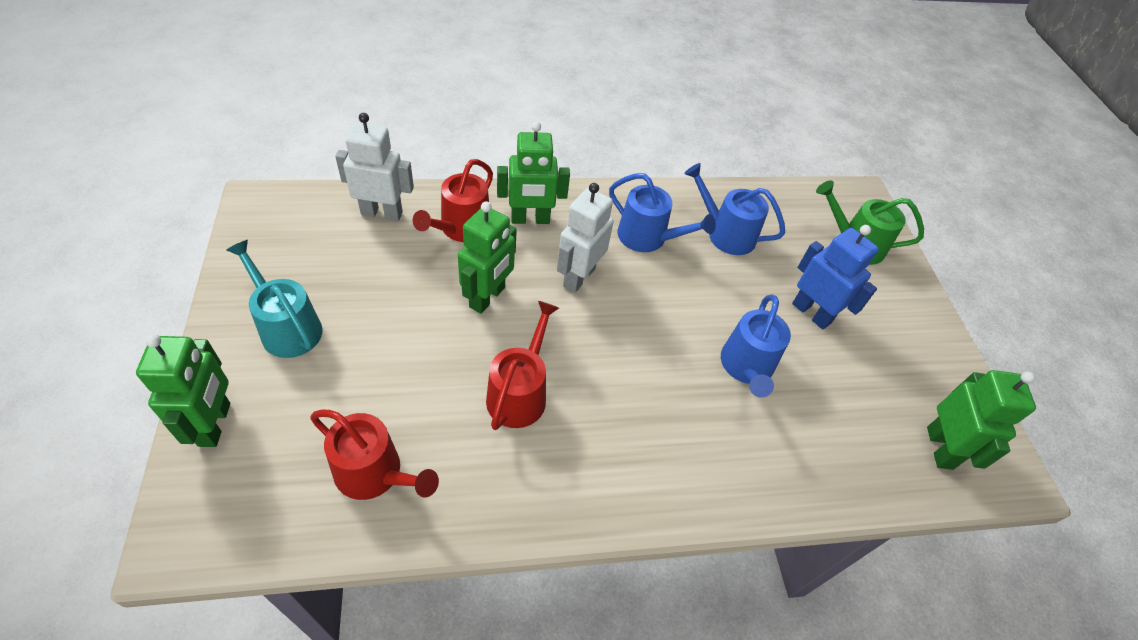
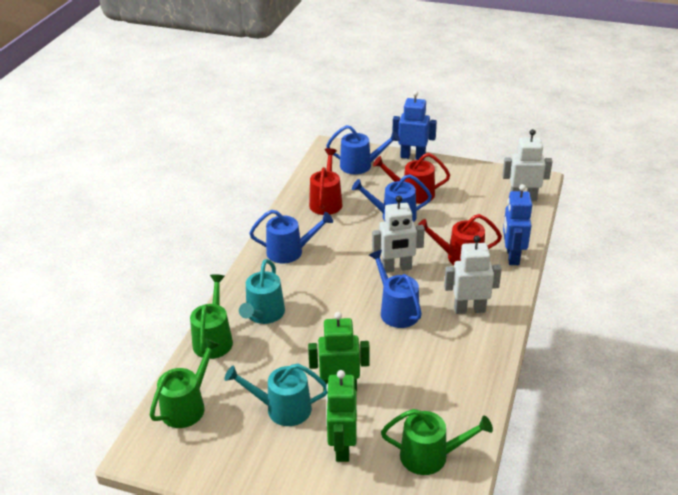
blue robot: 1 -> 2
blue watering can: 3 -> 4
green robot: 4 -> 2
green watering can: 1 -> 3
turquoise watering can: 1 -> 2
white robot: 2 -> 3

